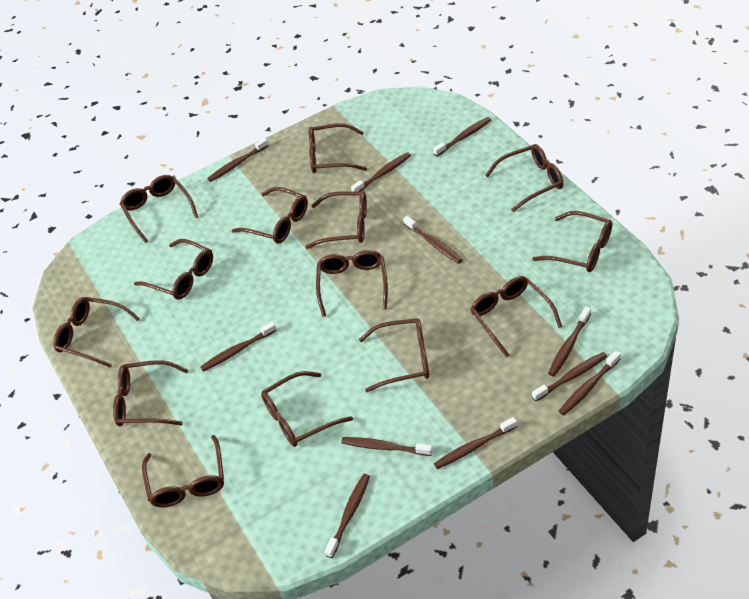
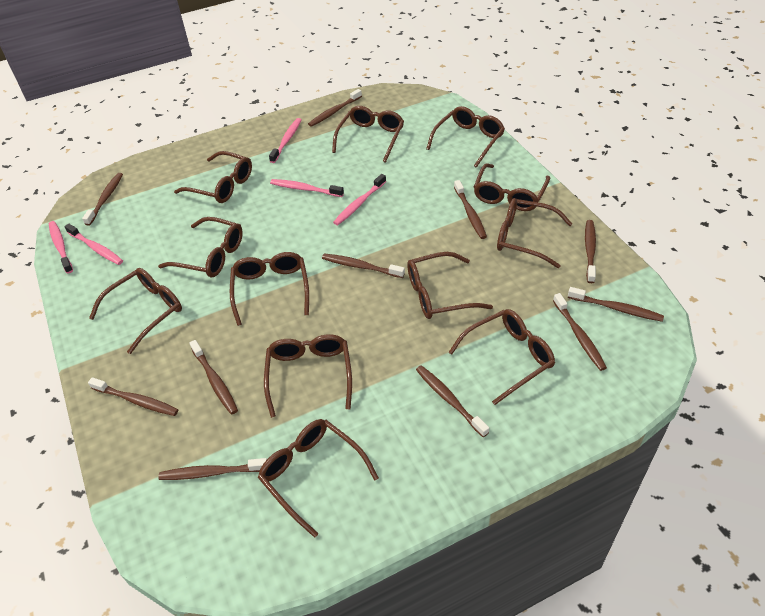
brown glasses: 14 -> 12
pink toothbrush: 0 -> 5

